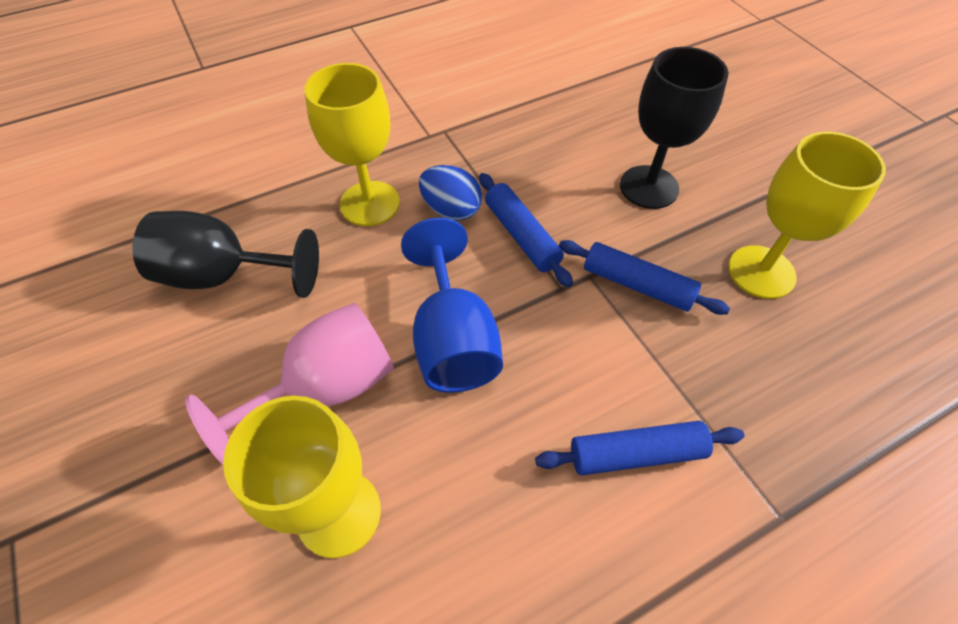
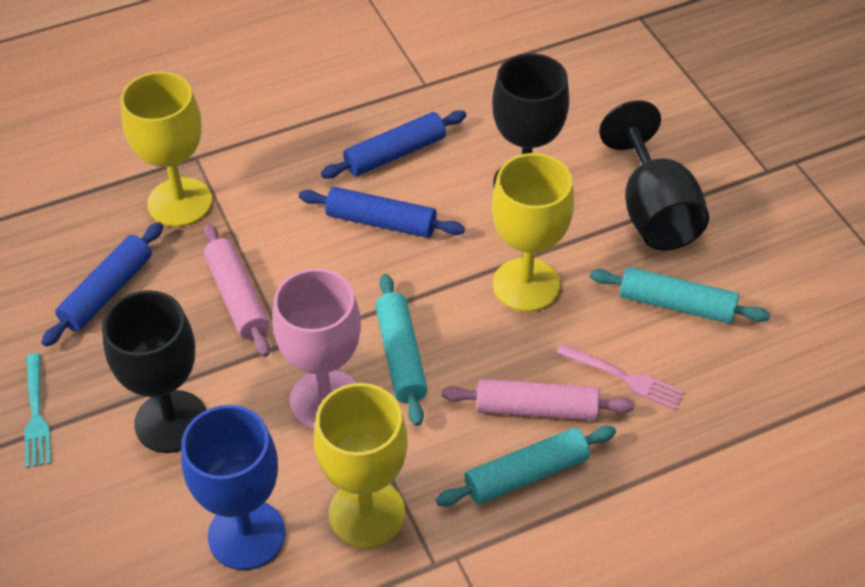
black goblet: 2 -> 3
blue egg: 1 -> 0
pink fork: 0 -> 1
pink rolling pin: 0 -> 2
turquoise fork: 0 -> 1
turquoise rolling pin: 0 -> 3

